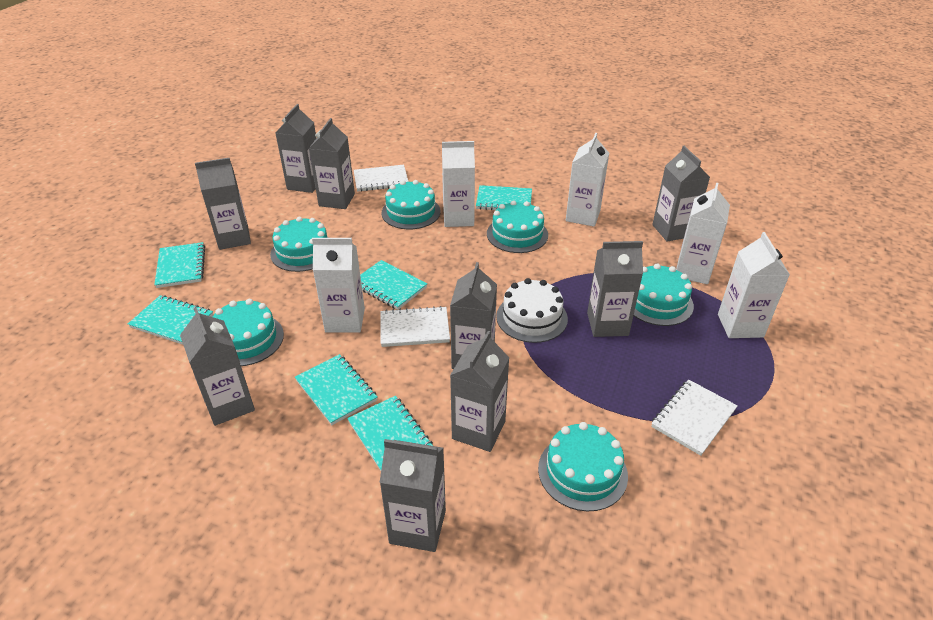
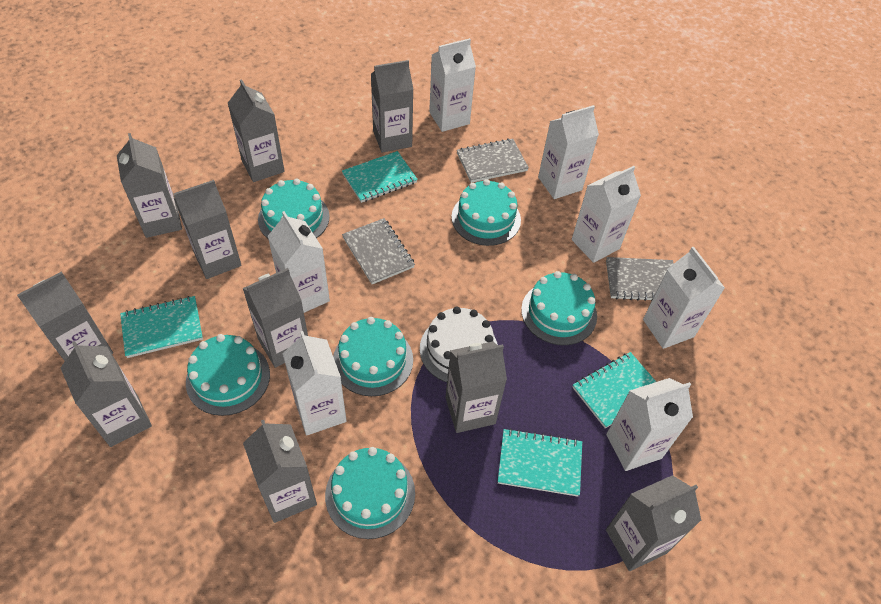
grey carton: 9 -> 10
grey notebook: 0 -> 3
turquoise notebook: 6 -> 4
white carton: 5 -> 7
white notebook: 3 -> 0

